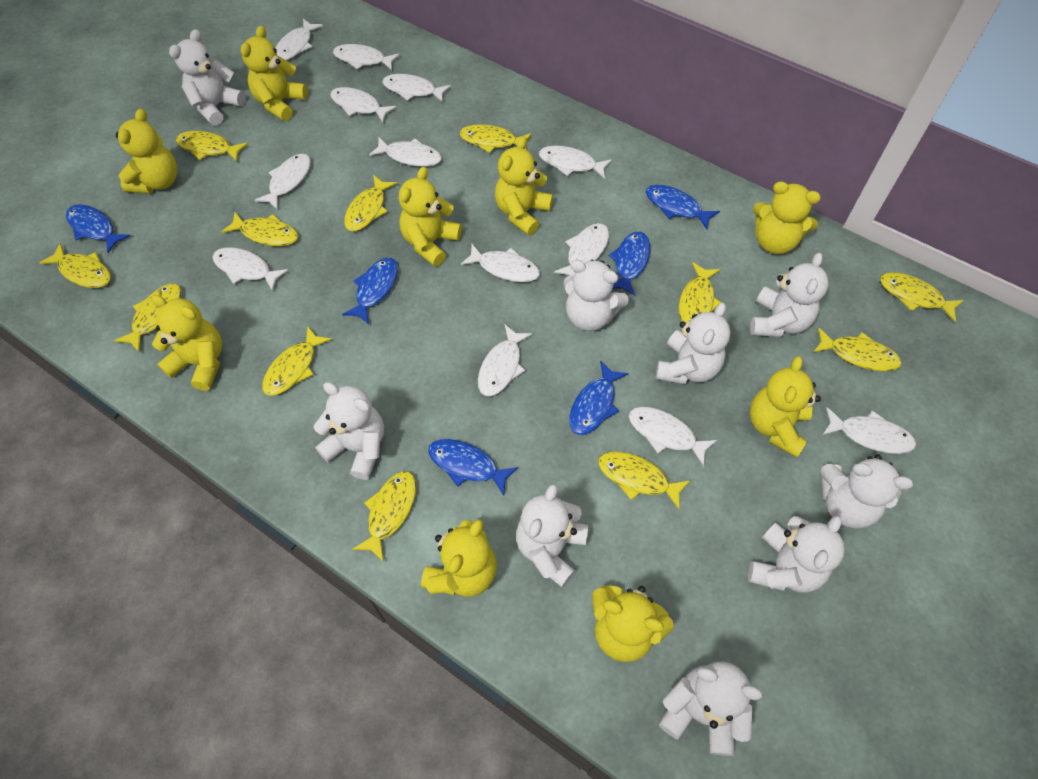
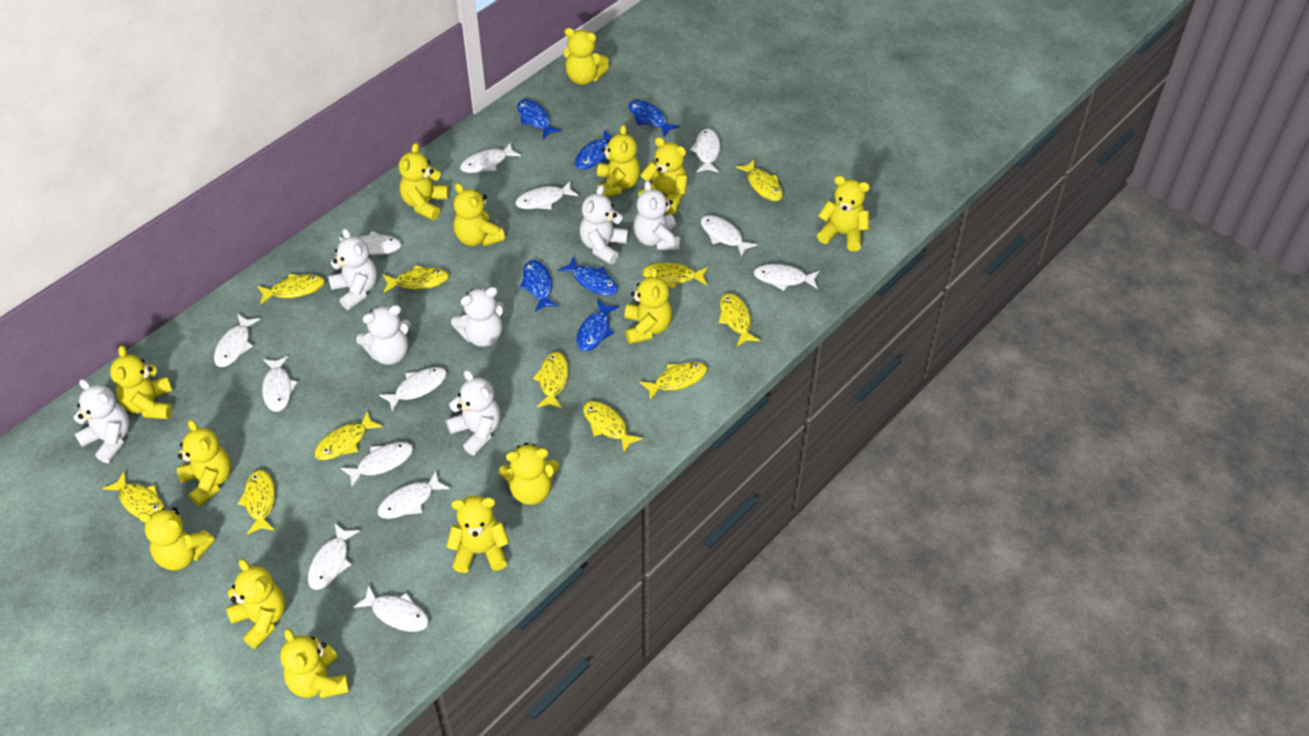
white teddy bear: 9 -> 7
yellow fish: 12 -> 11
yellow teddy bear: 9 -> 14

